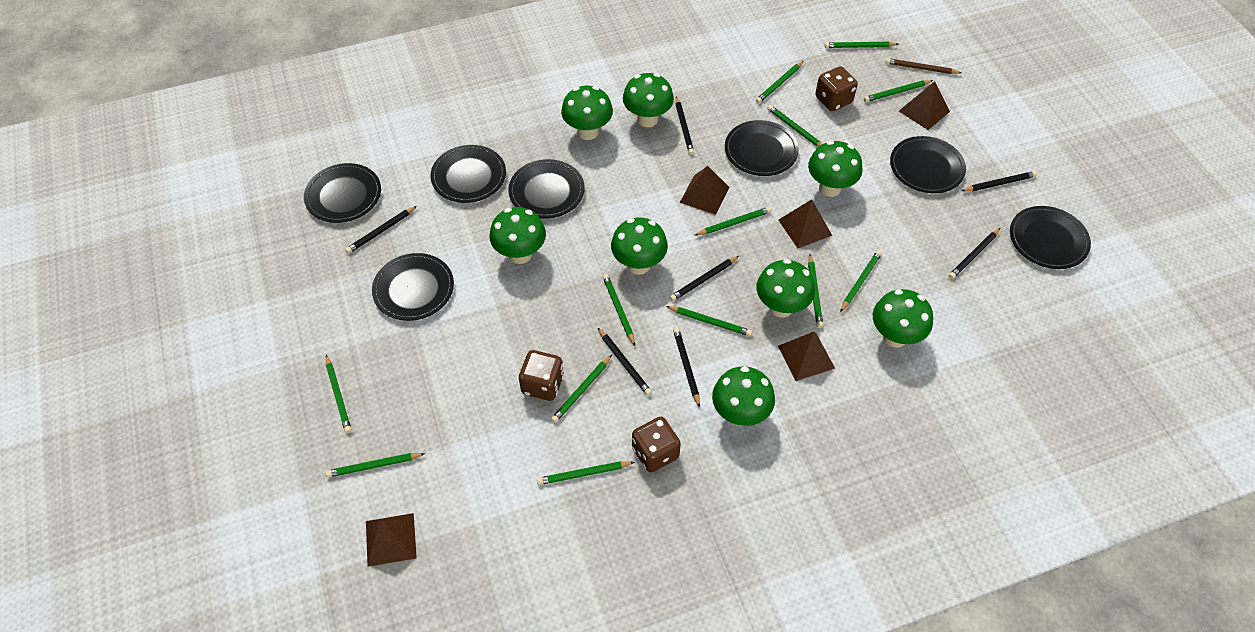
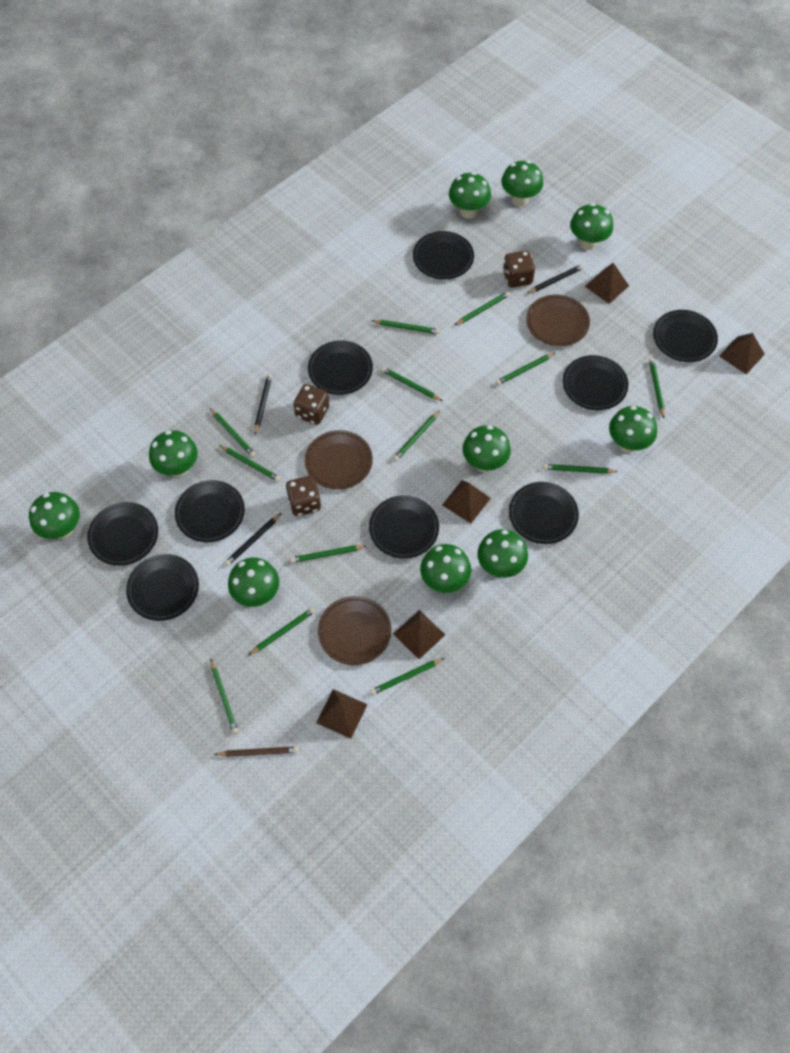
black pencil: 7 -> 3
black plate: 7 -> 9
brown plate: 0 -> 3
green mushroom: 8 -> 10

